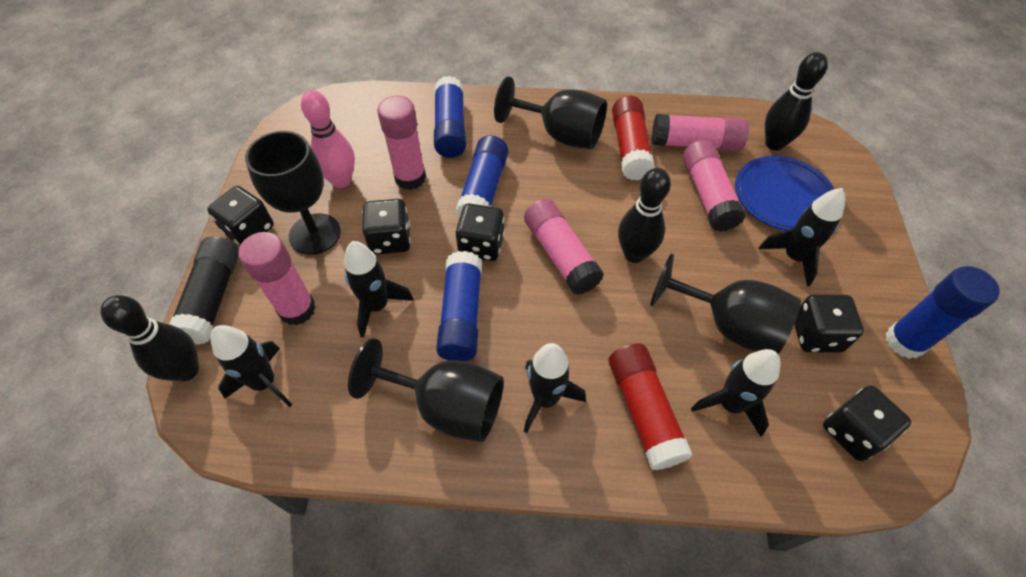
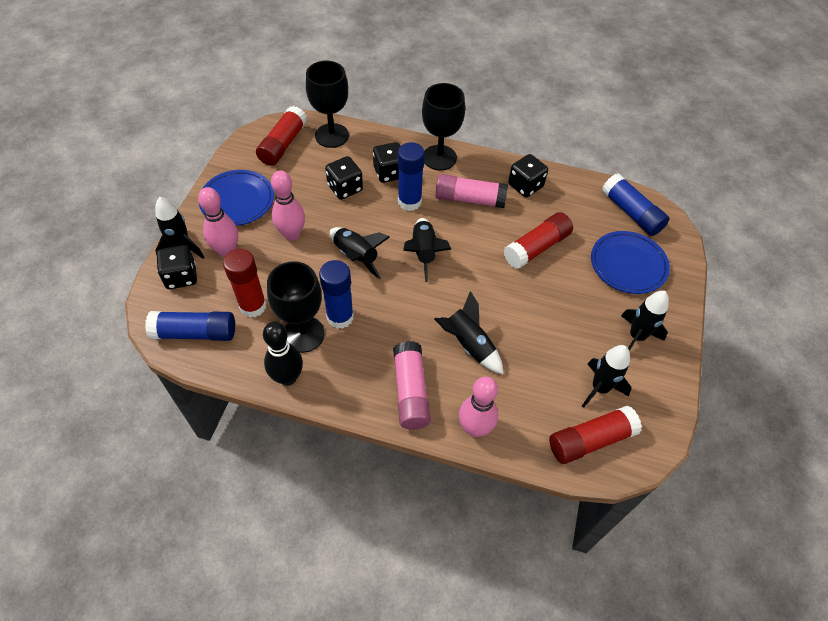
black bowling pin: 3 -> 1
black dice: 5 -> 4
black glue stick: 1 -> 0
black goblet: 4 -> 3
black rocket: 5 -> 6
blue plate: 1 -> 2
pink bowling pin: 1 -> 3
pink glue stick: 5 -> 2
red glue stick: 2 -> 4

